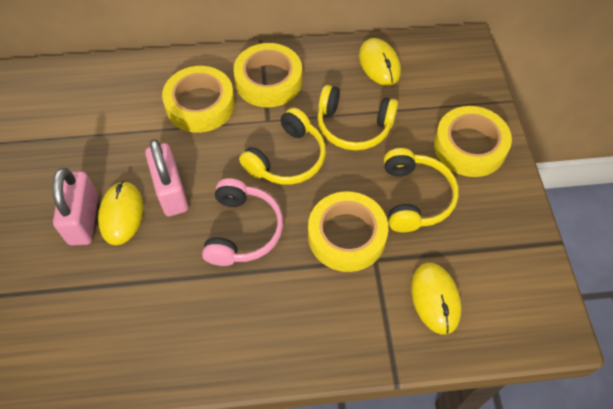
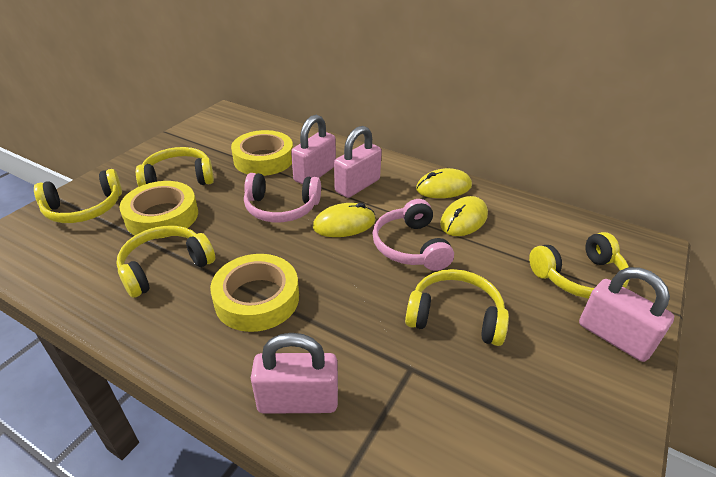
pink headphones: 1 -> 2
pink padlock: 2 -> 4
yellow headphones: 3 -> 5
yellow tape: 4 -> 3

